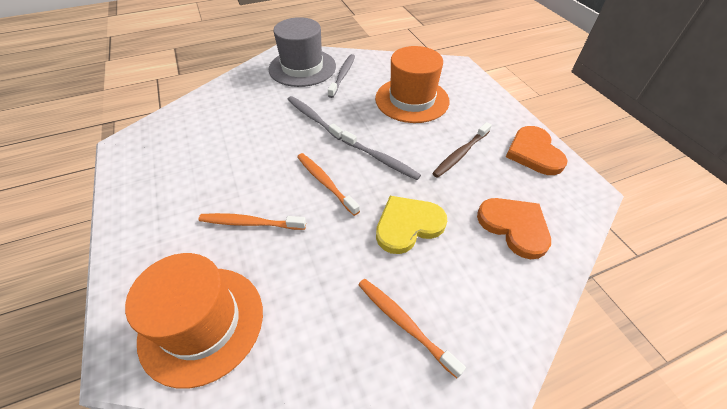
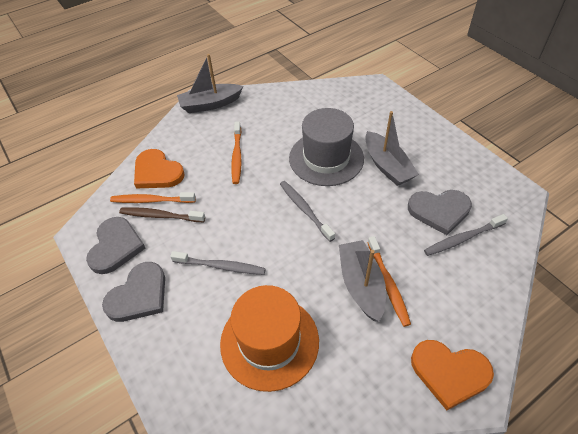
grey boat: 0 -> 3
grey heart: 0 -> 3
orange hat: 2 -> 1
yellow heart: 1 -> 0

